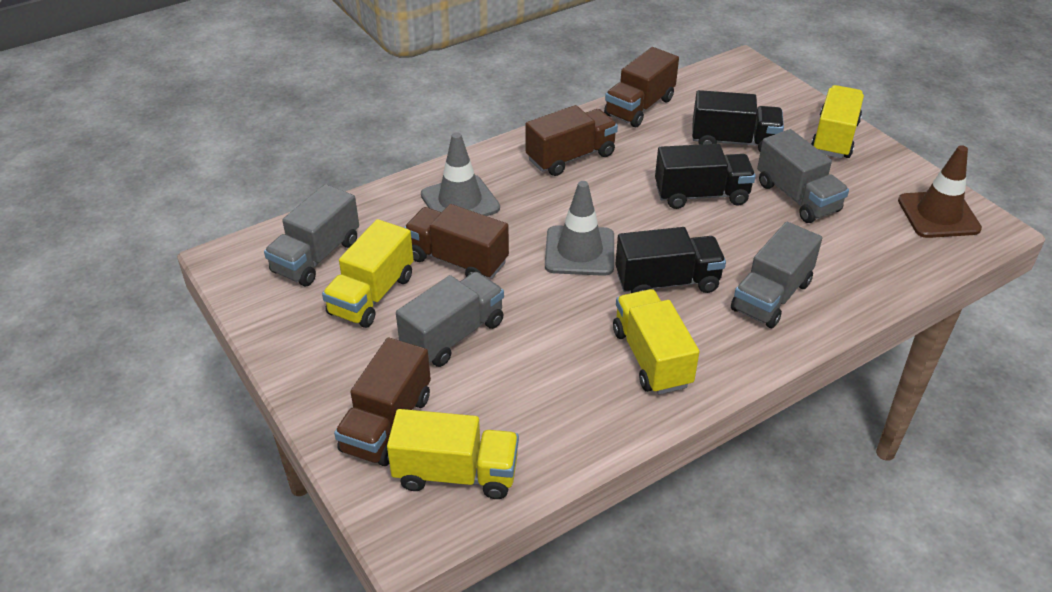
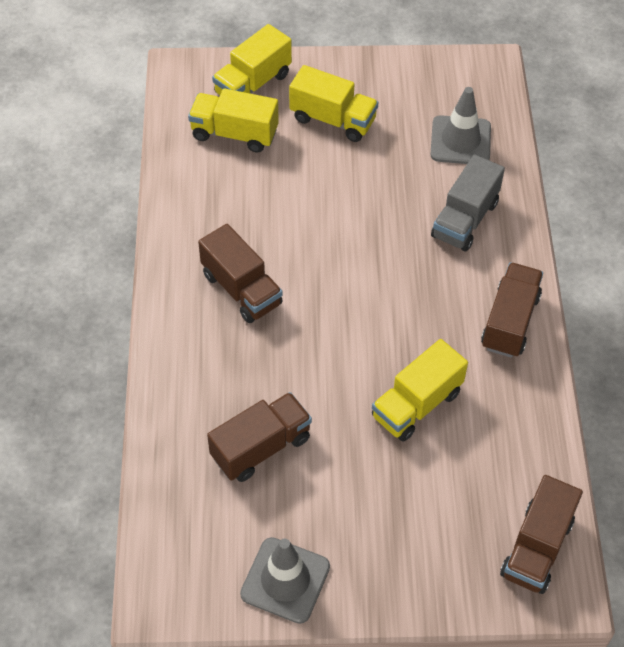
black truck: 3 -> 0
brown traffic cone: 1 -> 0
grey truck: 4 -> 1

